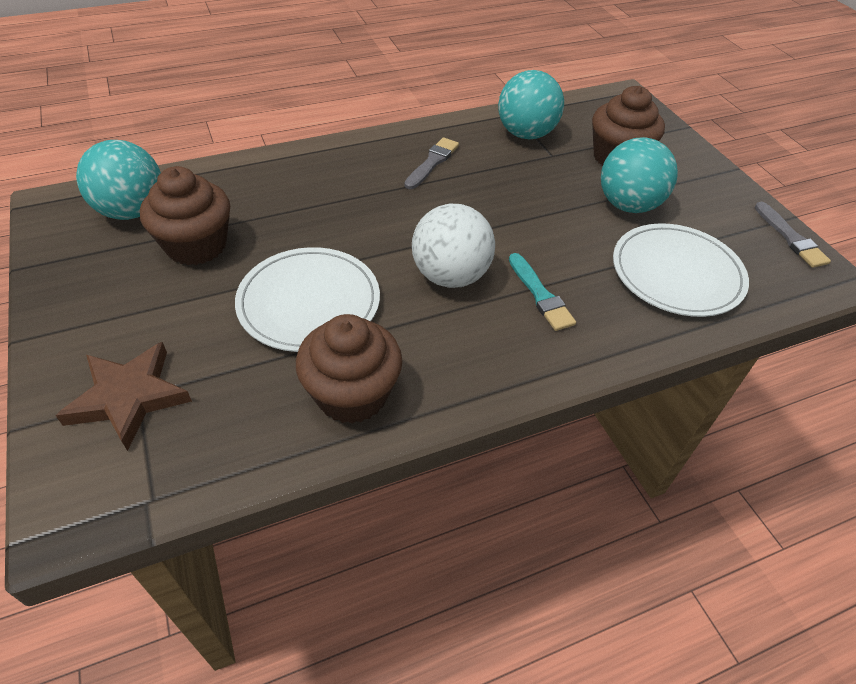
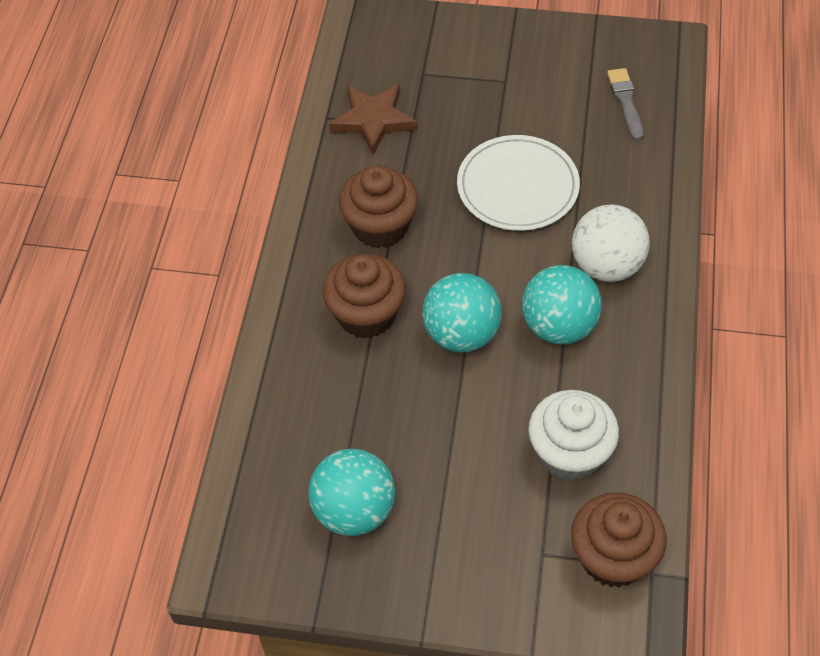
grey brush: 2 -> 1
turquoise brush: 1 -> 0
white cupcake: 0 -> 1
white plate: 2 -> 1

